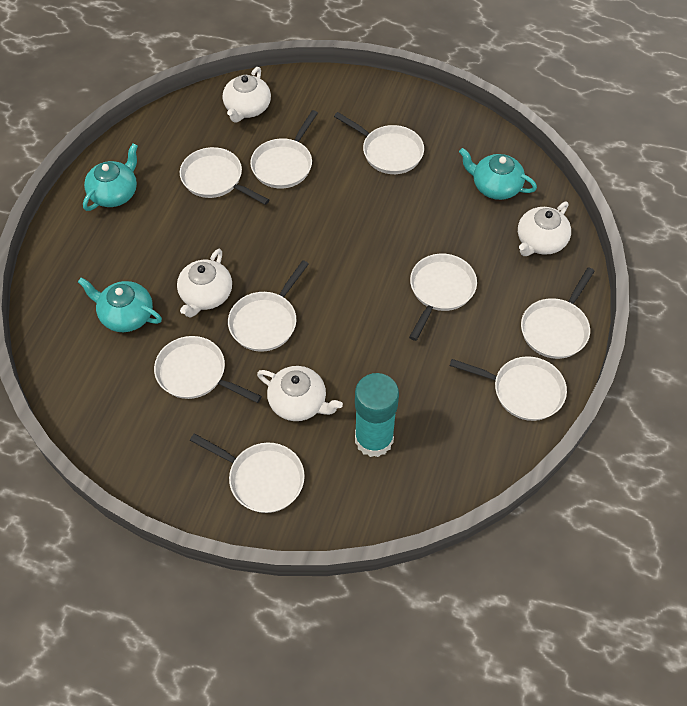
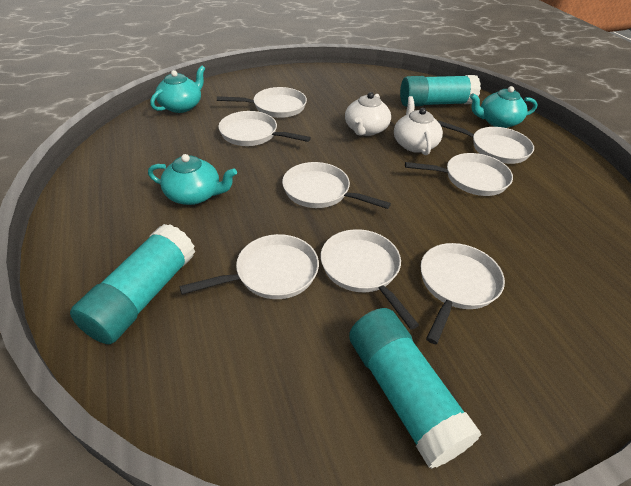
turquoise glue stick: 1 -> 3
white pan: 9 -> 8
white teapot: 4 -> 2

